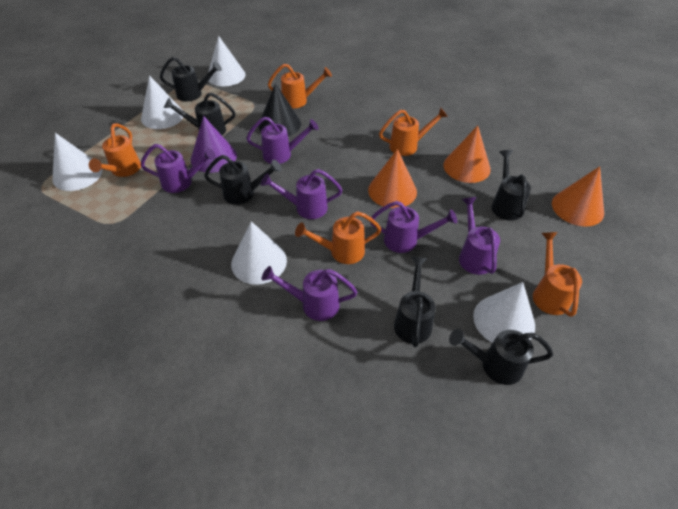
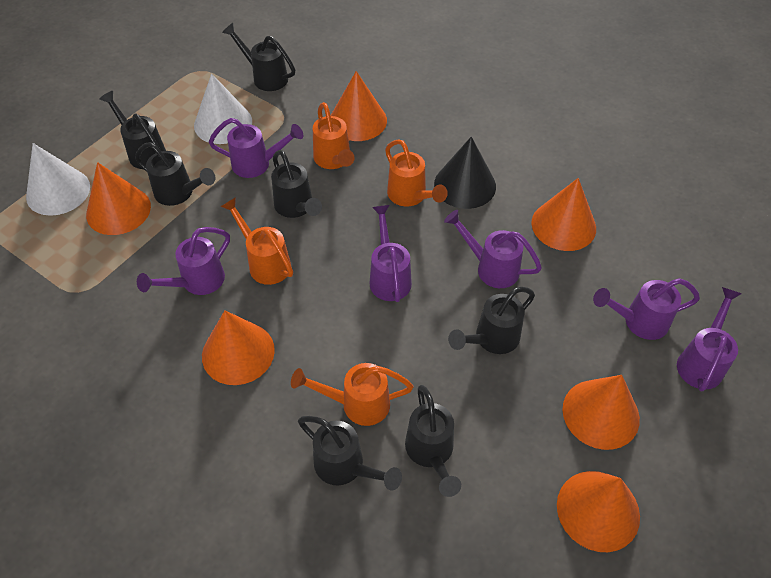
black watering can: 6 -> 7
orange cone: 3 -> 6
orange watering can: 5 -> 4
purple cone: 1 -> 0
white cone: 5 -> 2

